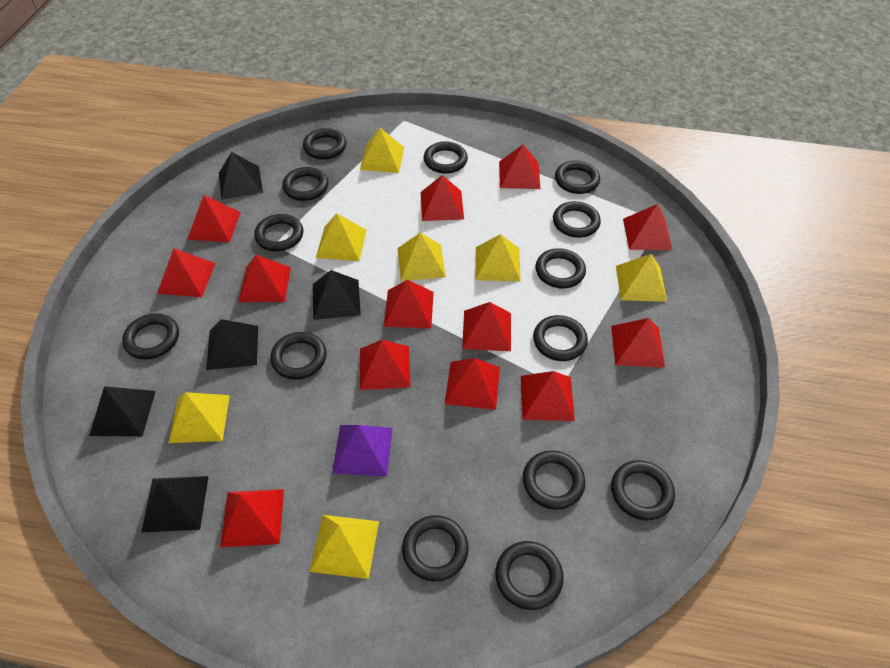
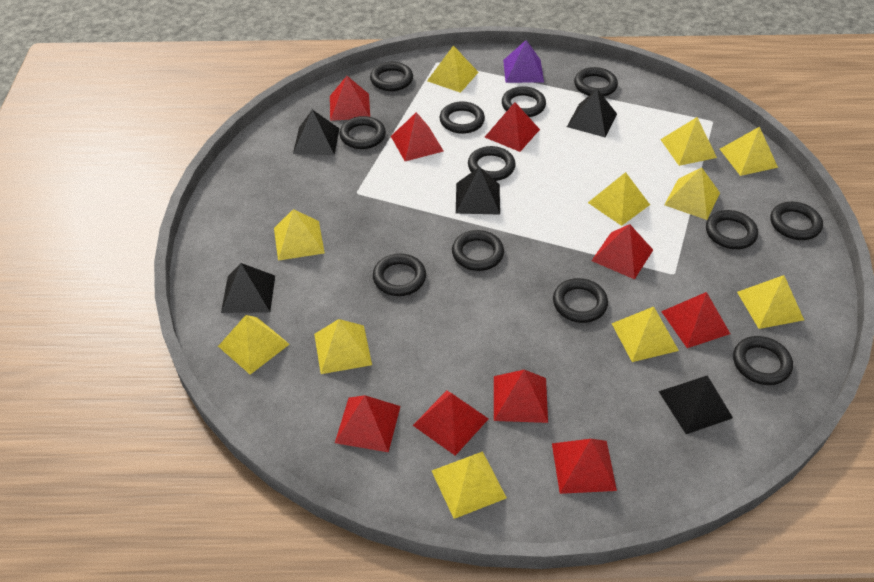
black ring: 14 -> 12
red pyramid: 13 -> 9
yellow pyramid: 7 -> 11

